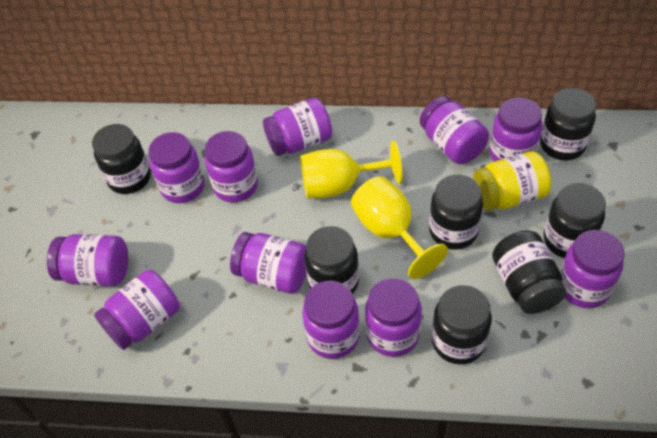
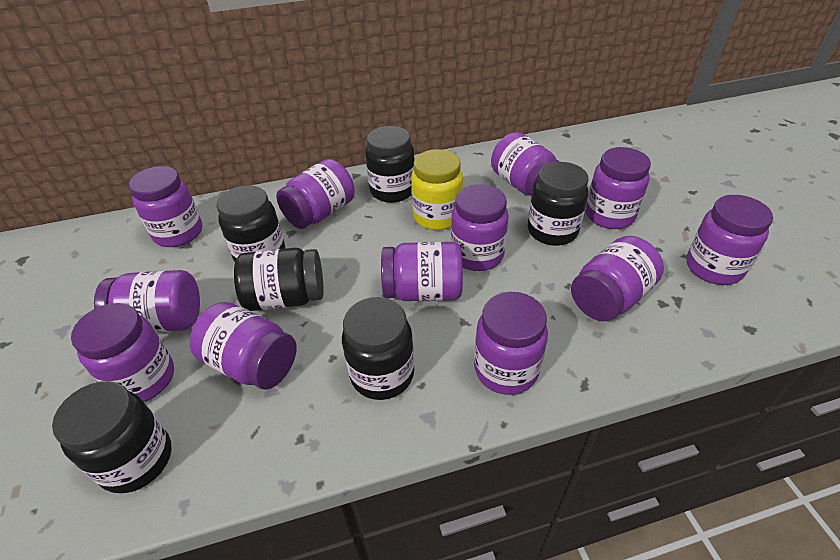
black jar: 7 -> 6
purple jar: 11 -> 12
yellow goblet: 2 -> 0

